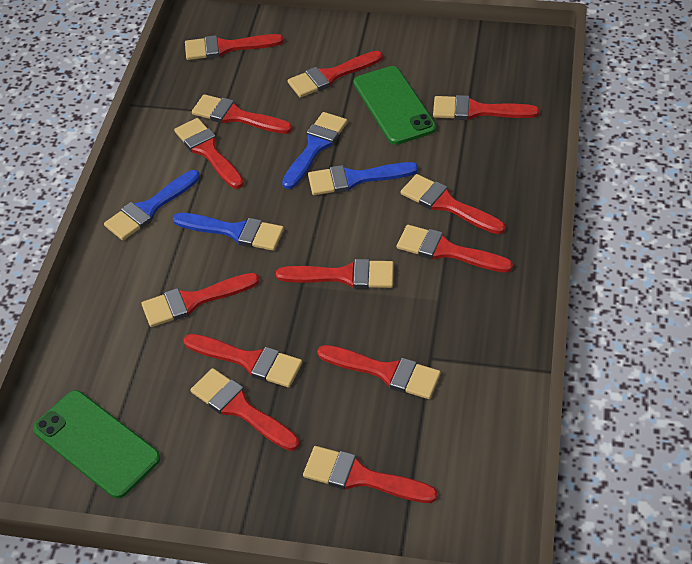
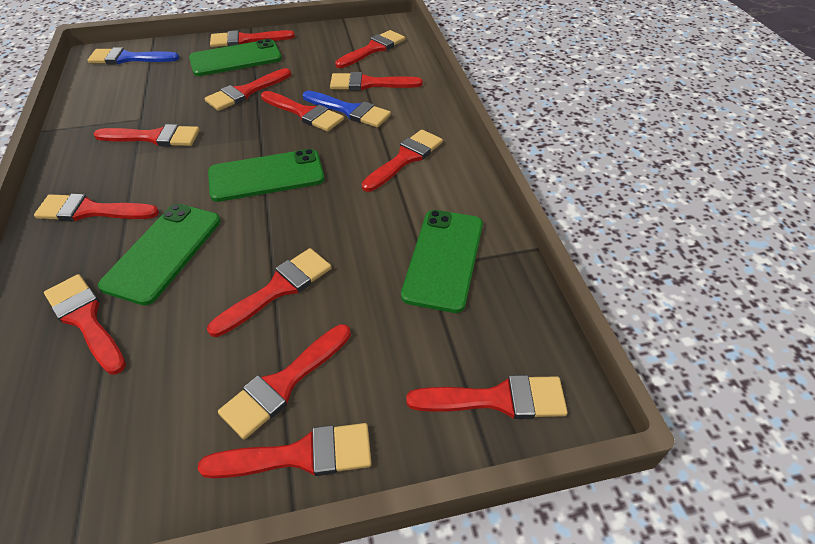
blue brush: 4 -> 2
green phone: 2 -> 4

